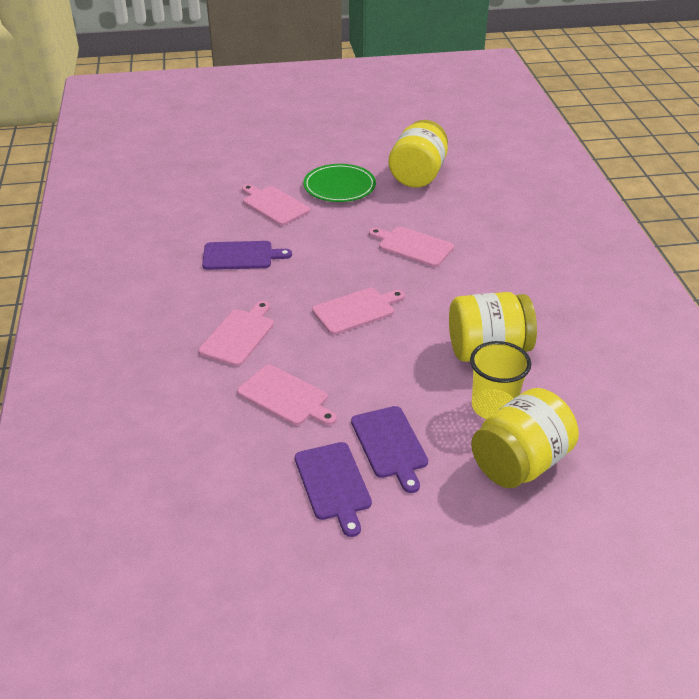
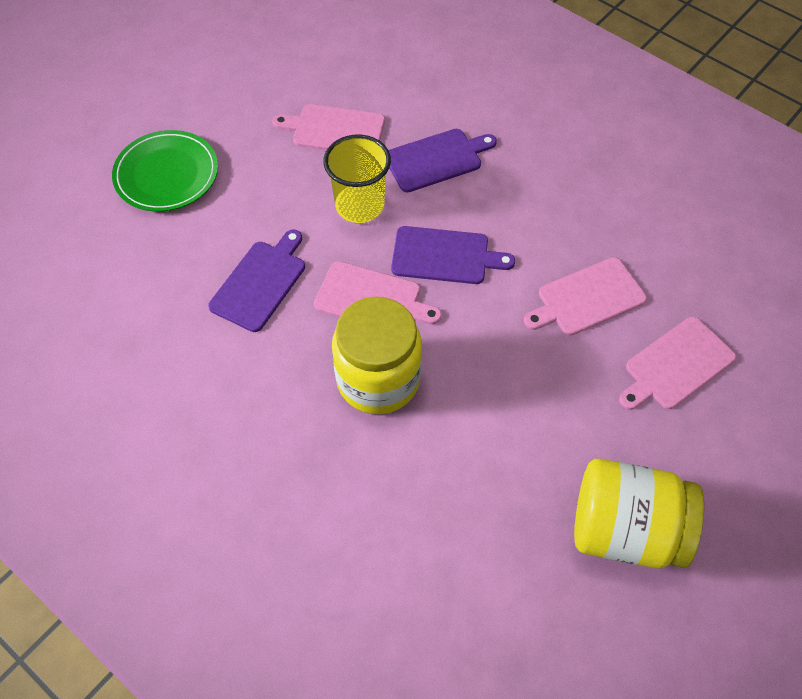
pink cutting board: 5 -> 4
yellow jar: 3 -> 2

